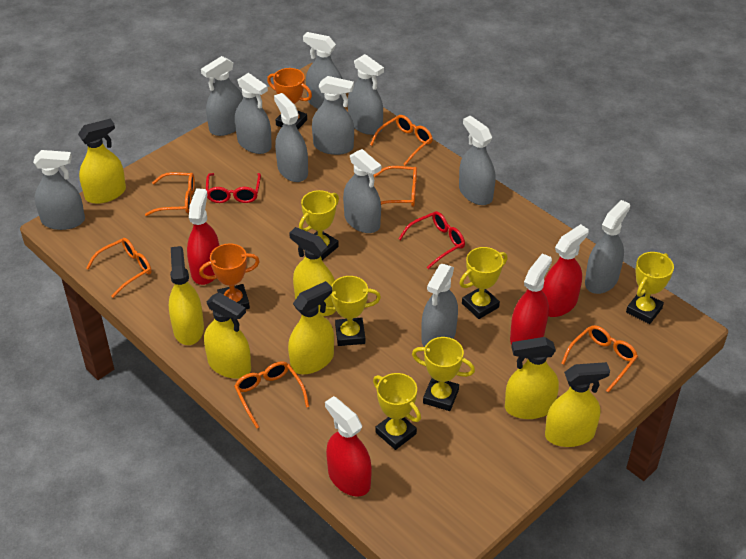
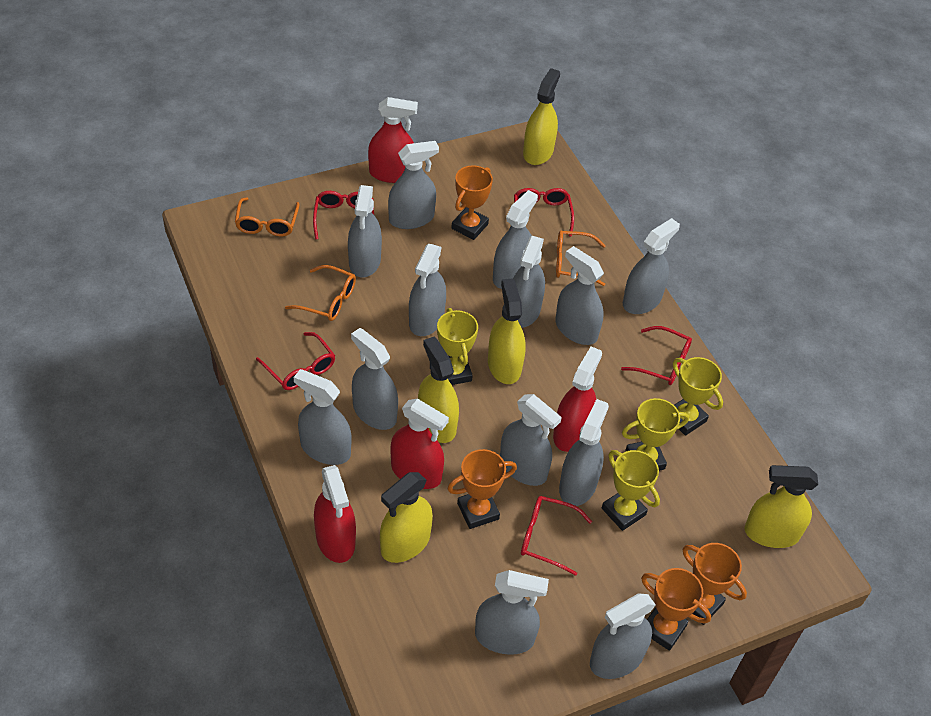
grey spray bottle: 11 -> 13
orange glasses: 6 -> 3
orange trophy: 2 -> 4
red glasses: 2 -> 5
yellow spray bottle: 7 -> 5
yellow trophy: 6 -> 4

